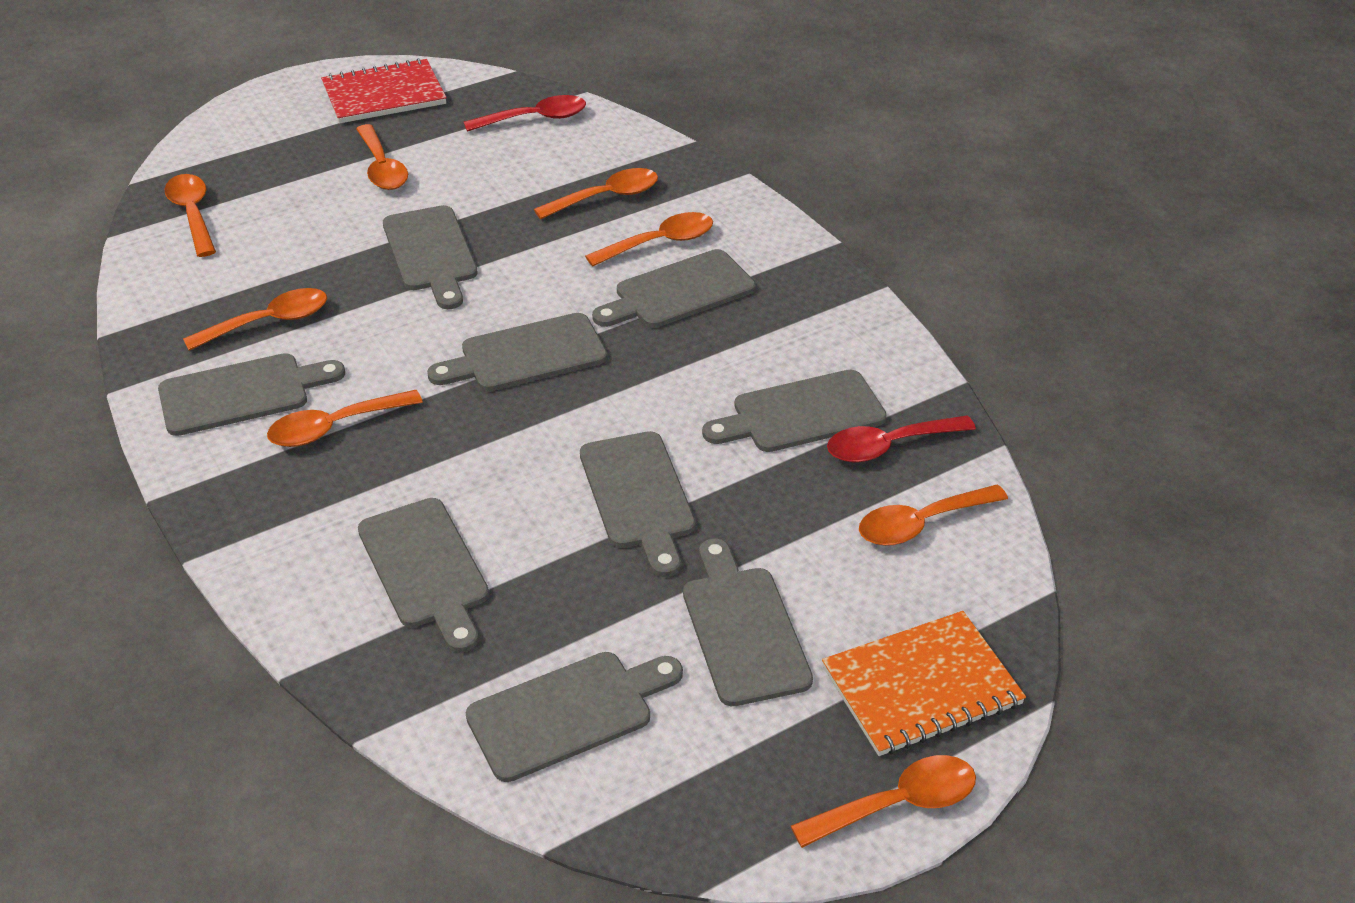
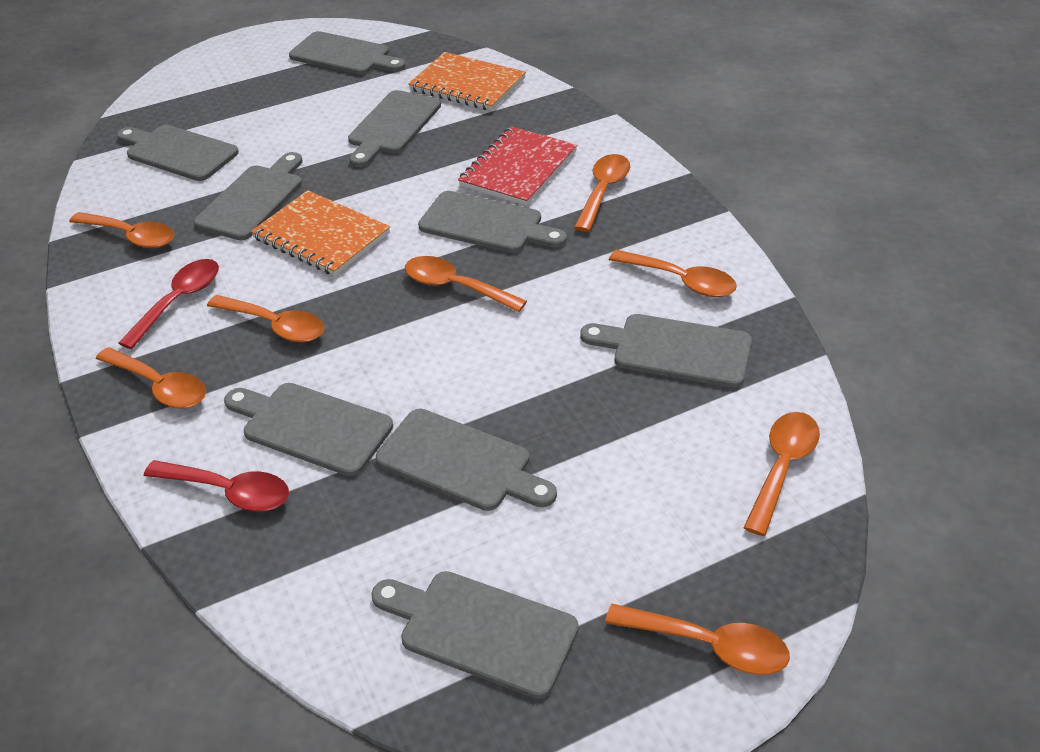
orange notebook: 1 -> 2

